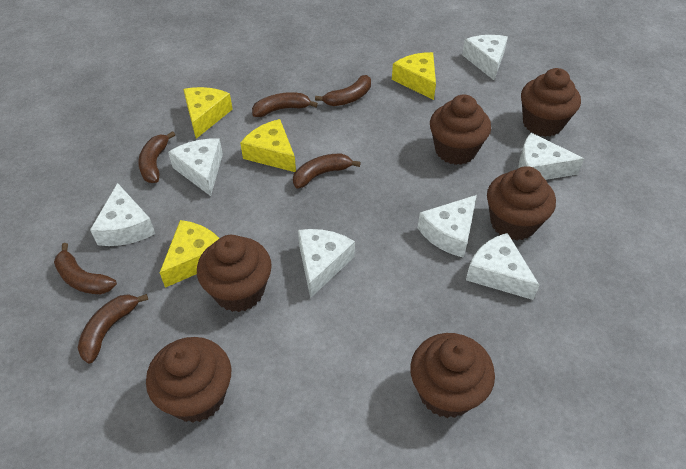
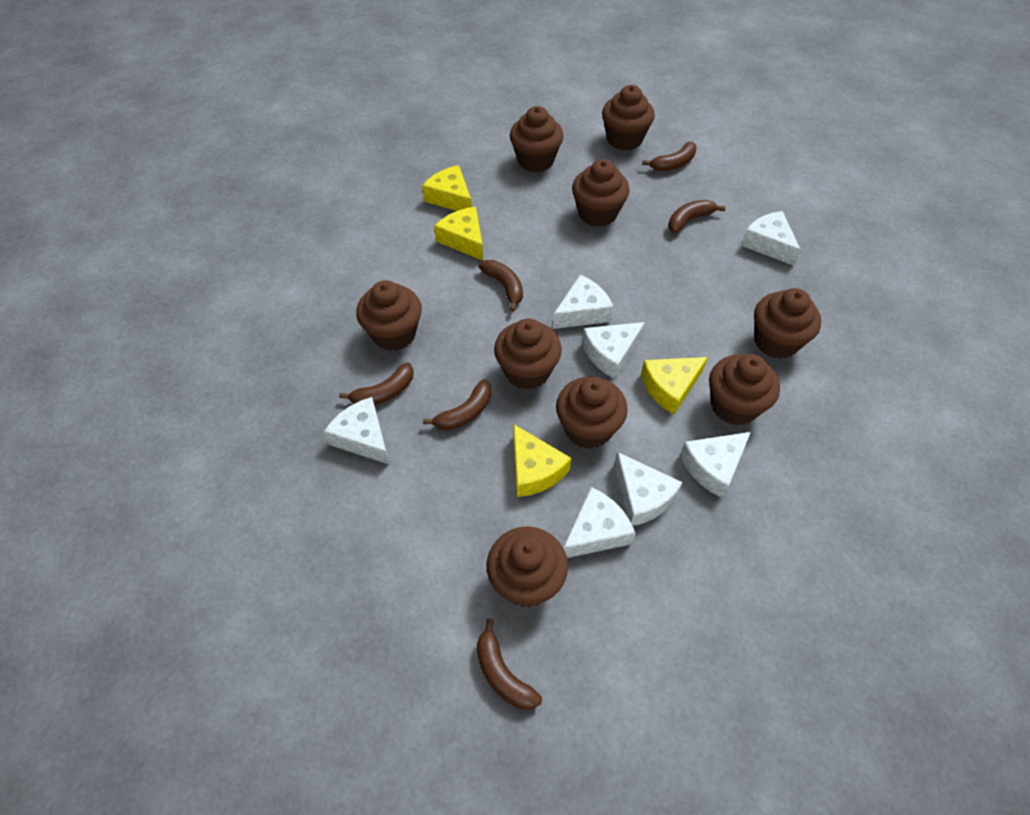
brown cupcake: 6 -> 9

